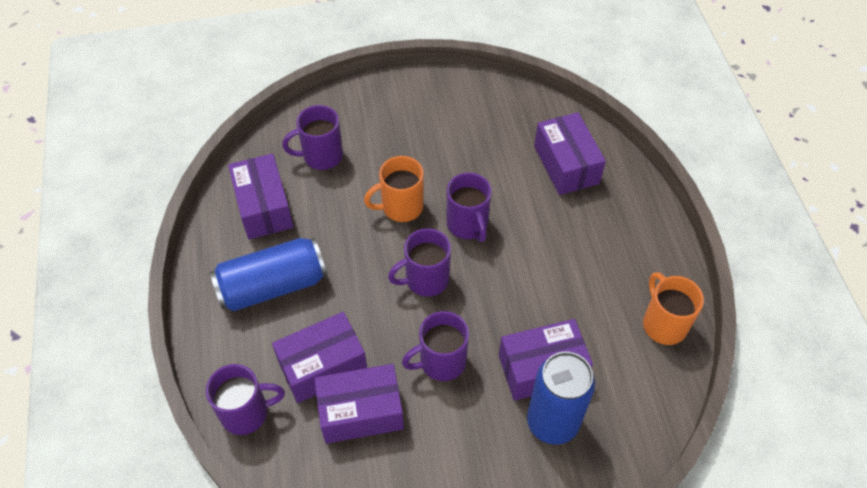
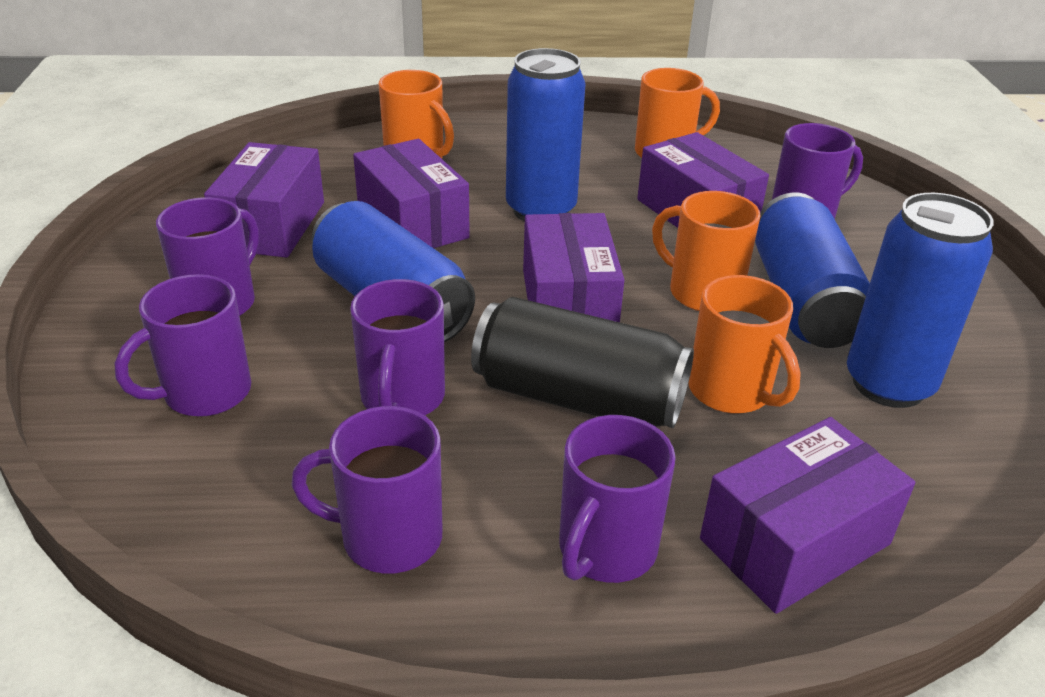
black can: 0 -> 1
blue can: 2 -> 4
orange mug: 2 -> 4
purple mug: 5 -> 6

